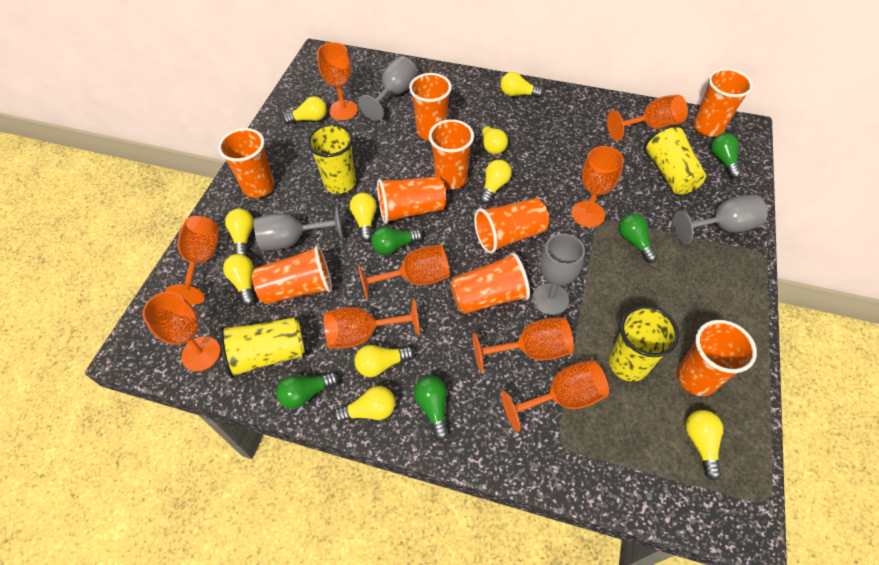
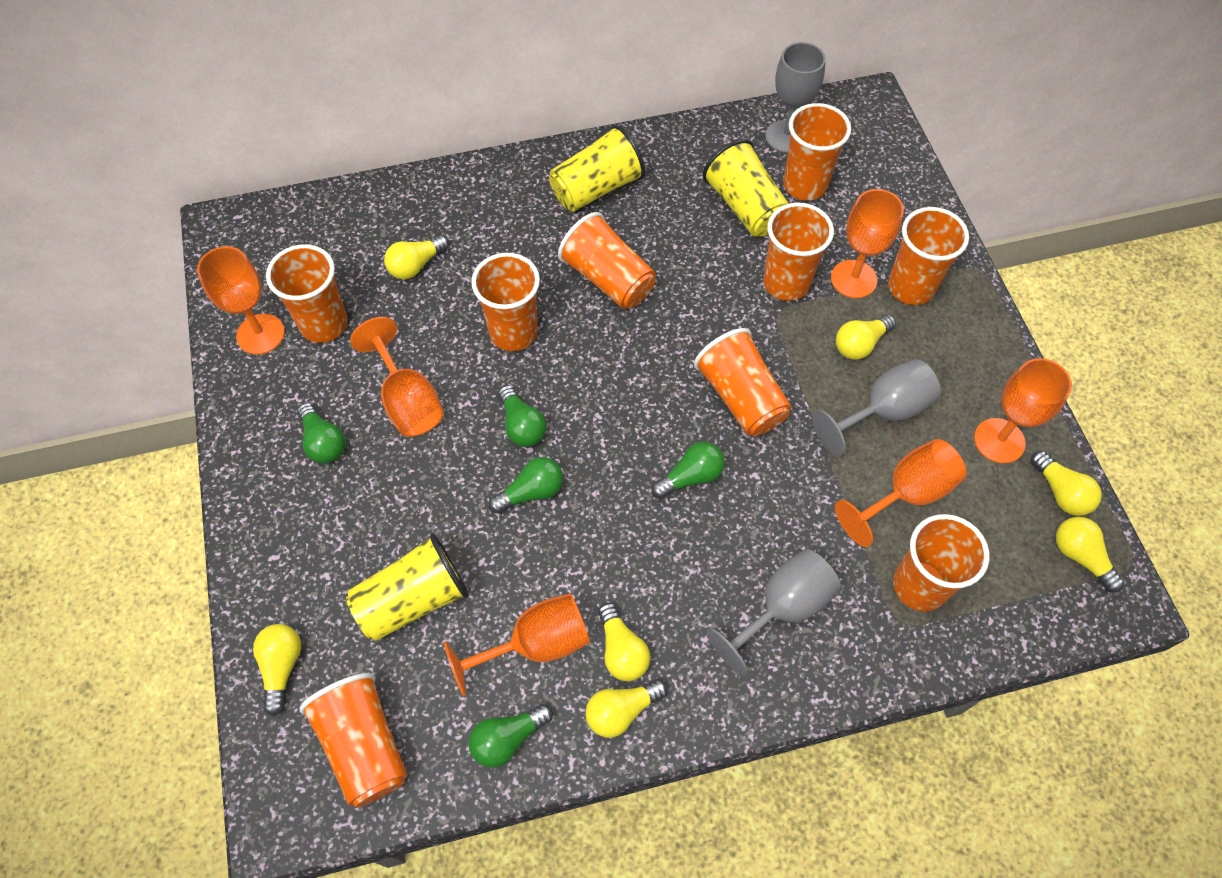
grey goblet: 4 -> 3
orange goblet: 9 -> 6
yellow cup: 4 -> 3
yellow light bulb: 10 -> 7

